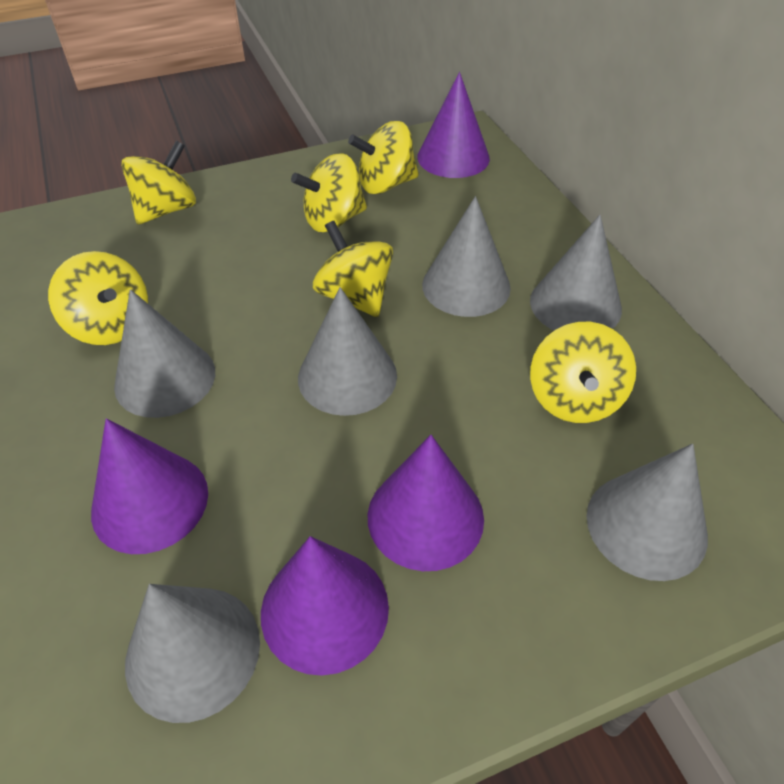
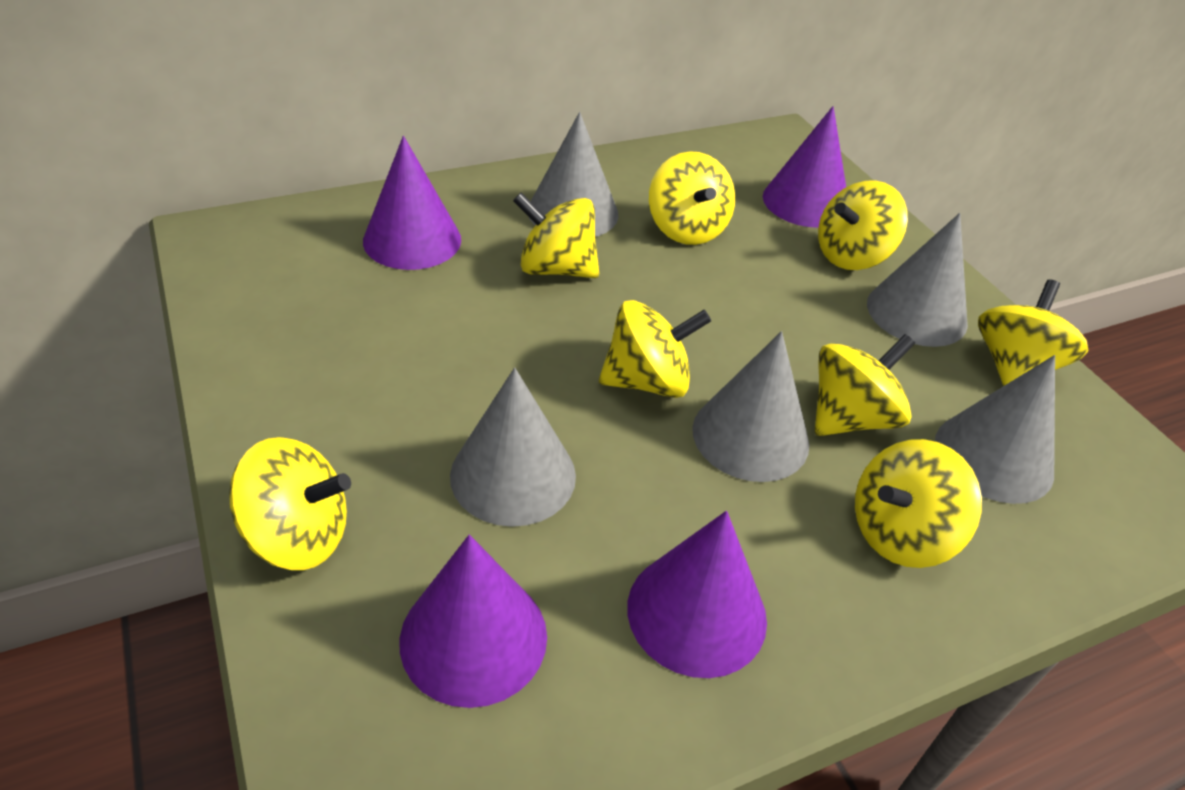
grey cone: 6 -> 5
yellow spinning top: 6 -> 8

